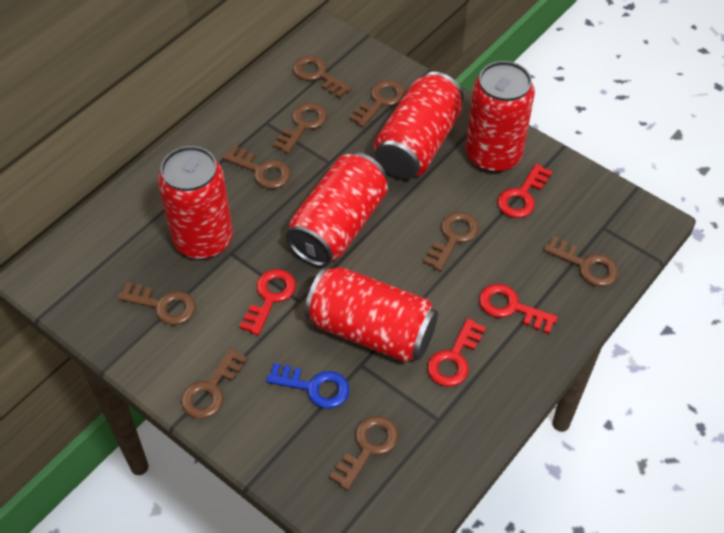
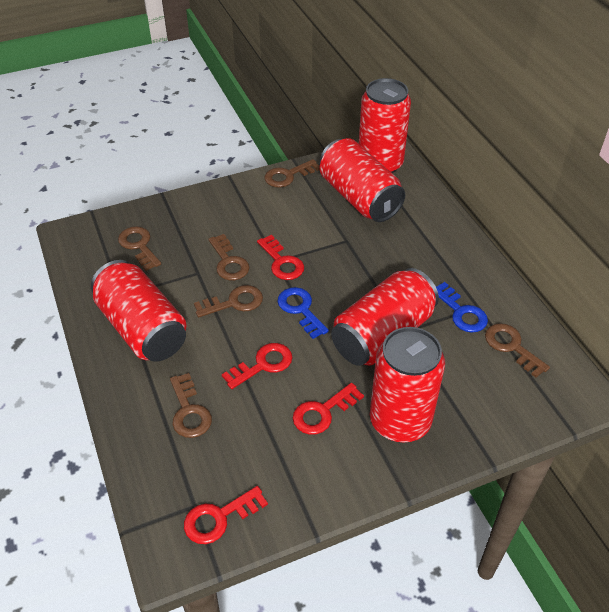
blue key: 1 -> 2
brown key: 9 -> 6

